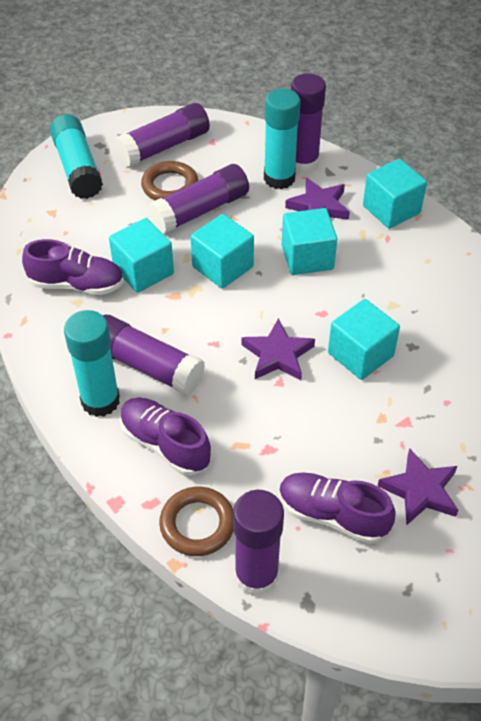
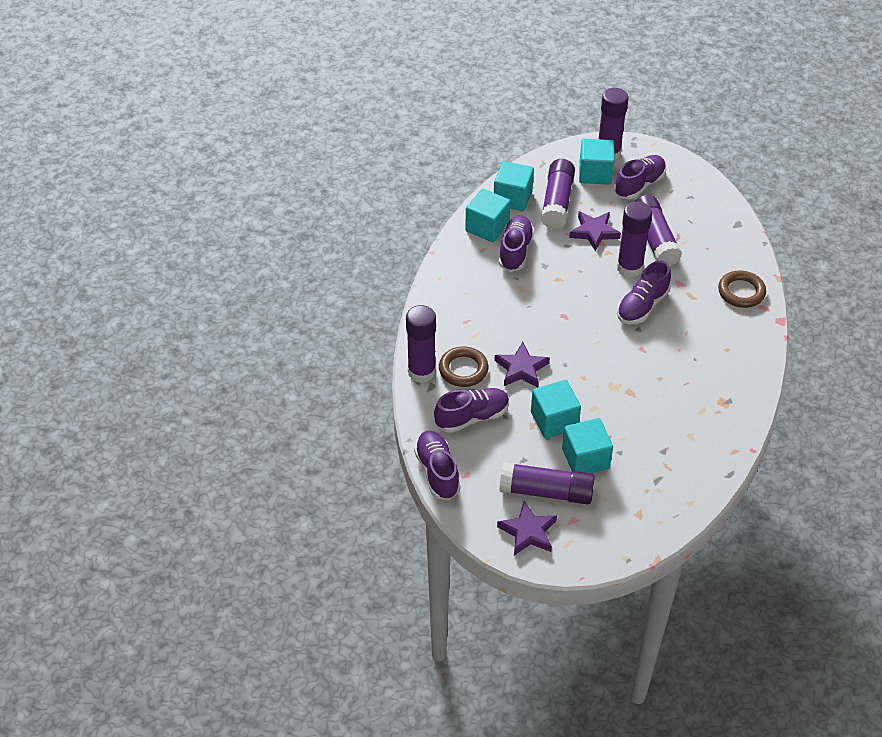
purple glue stick: 5 -> 6
purple shoe: 3 -> 5
turquoise glue stick: 3 -> 0

